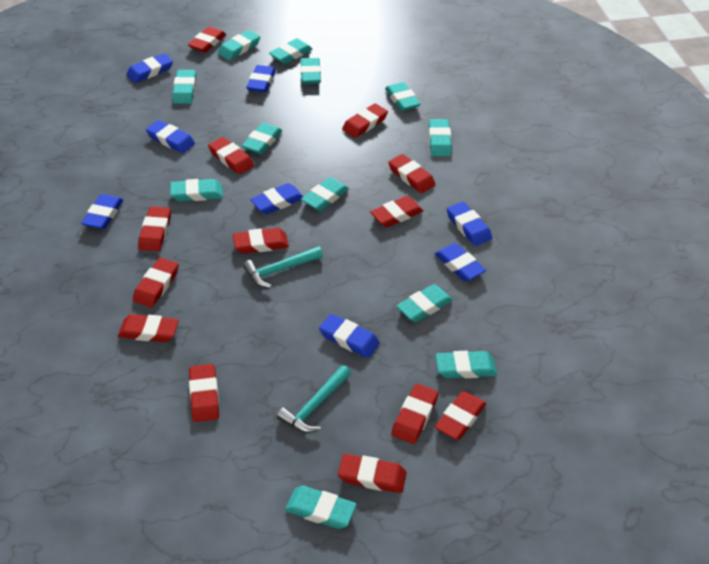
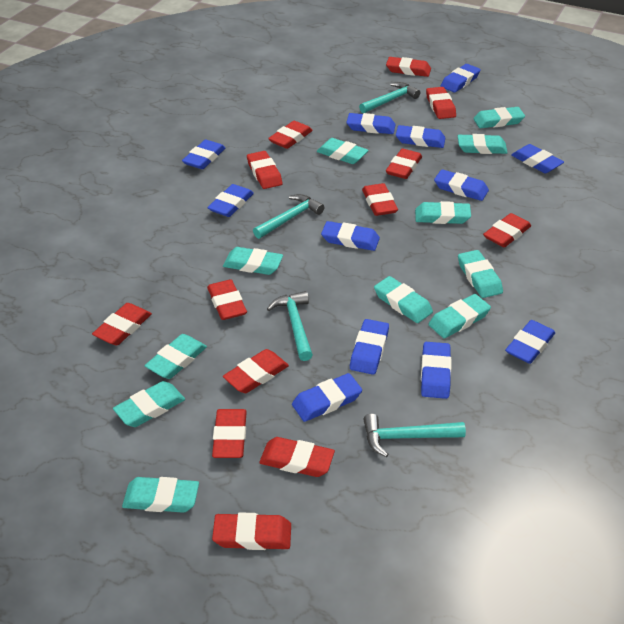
blue eraser: 8 -> 12
turquoise eraser: 12 -> 11
turquoise hammer: 2 -> 4

